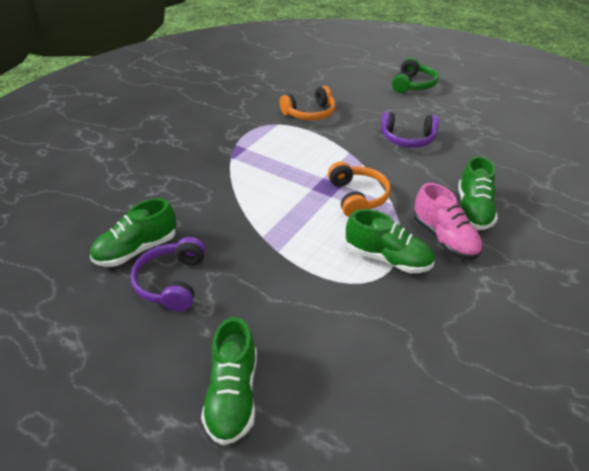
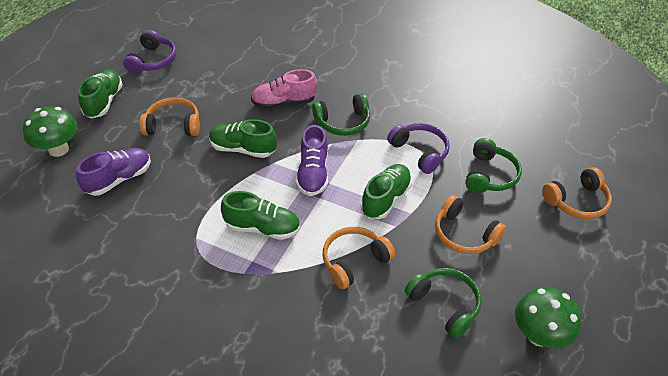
green headphones: 1 -> 3
green mushroom: 0 -> 2
orange headphones: 2 -> 4
purple shoe: 0 -> 2

